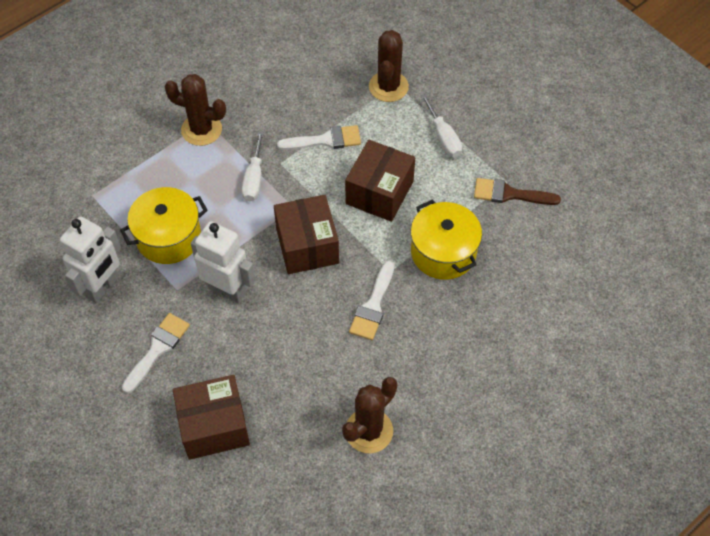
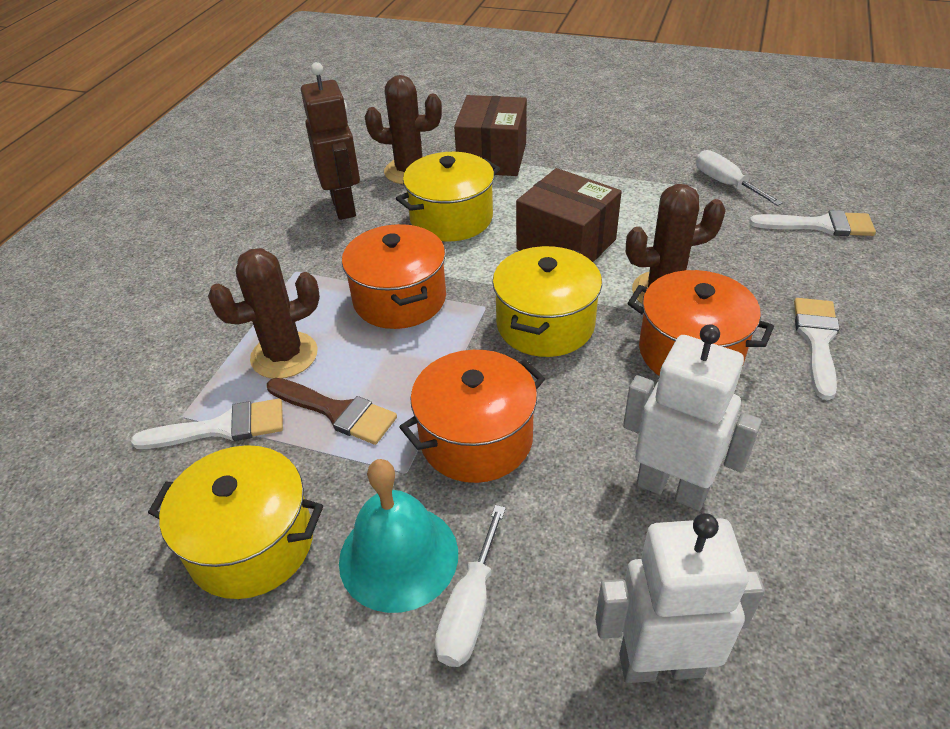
brown box: 3 -> 2
brown robot: 0 -> 1
orange pot: 0 -> 3
turquoise bell: 0 -> 1
yellow pot: 2 -> 3

